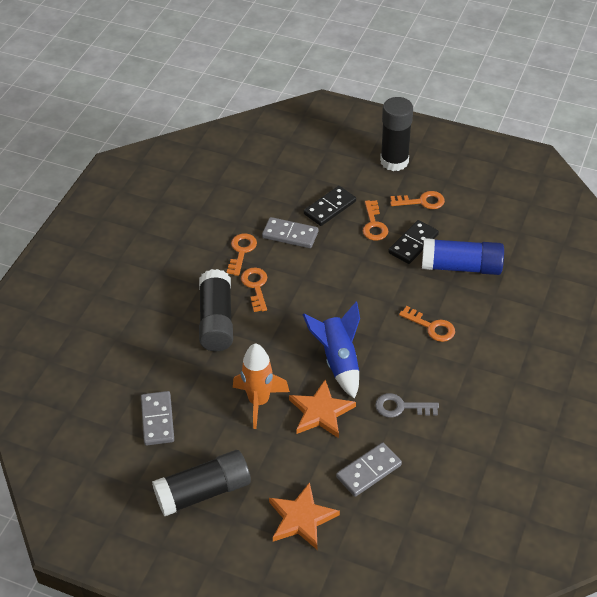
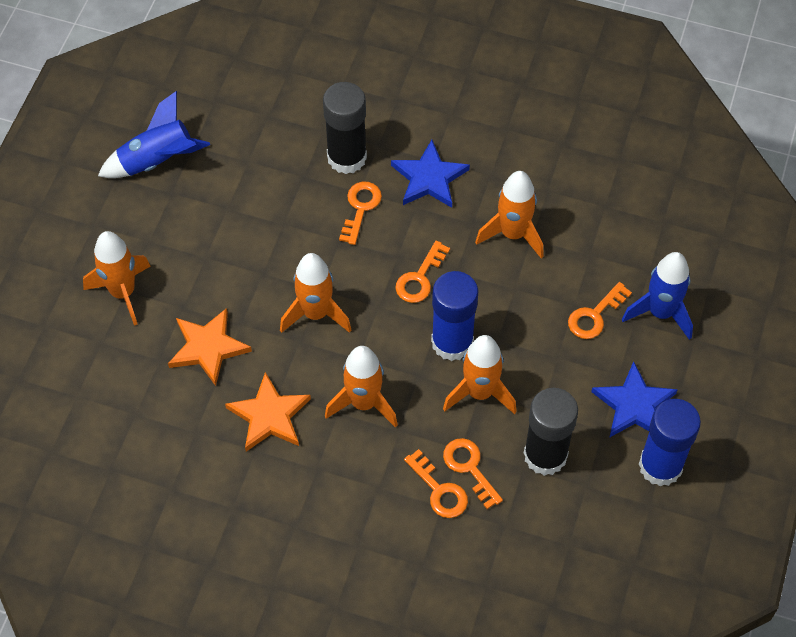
black domino: 2 -> 0
black glue stick: 3 -> 2
blue glue stick: 1 -> 2
blue rocket: 1 -> 2
blue star: 0 -> 2
grey domino: 3 -> 0
grey key: 1 -> 0
orange rocket: 1 -> 5

